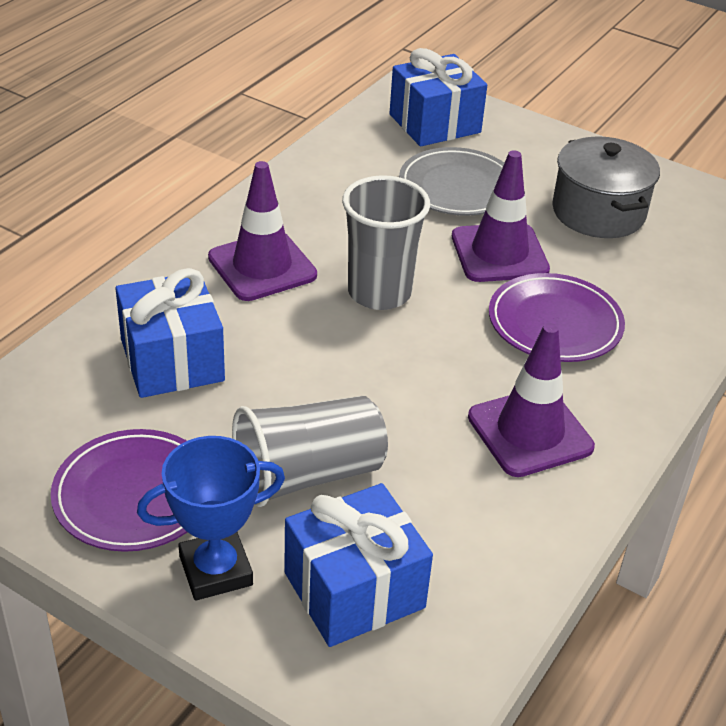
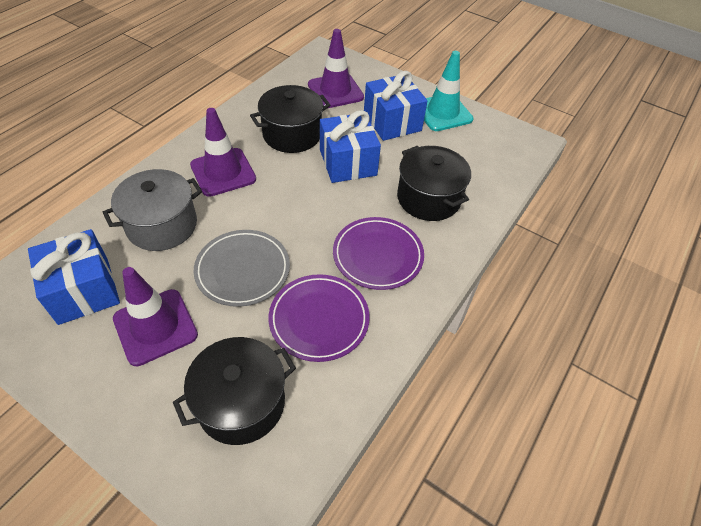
black pot: 0 -> 3
blue trophy: 1 -> 0
grey cup: 2 -> 0
turquoise traffic cone: 0 -> 1

